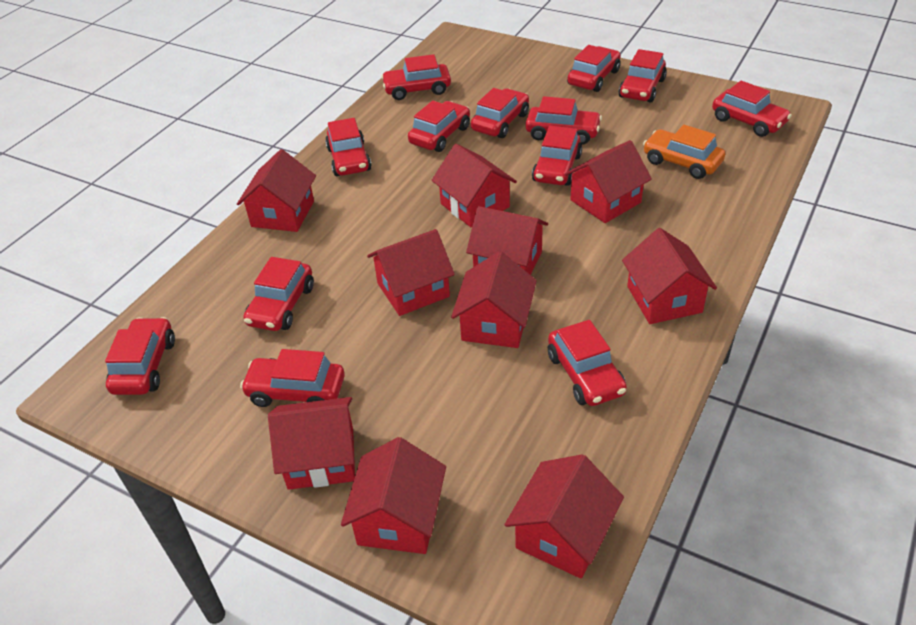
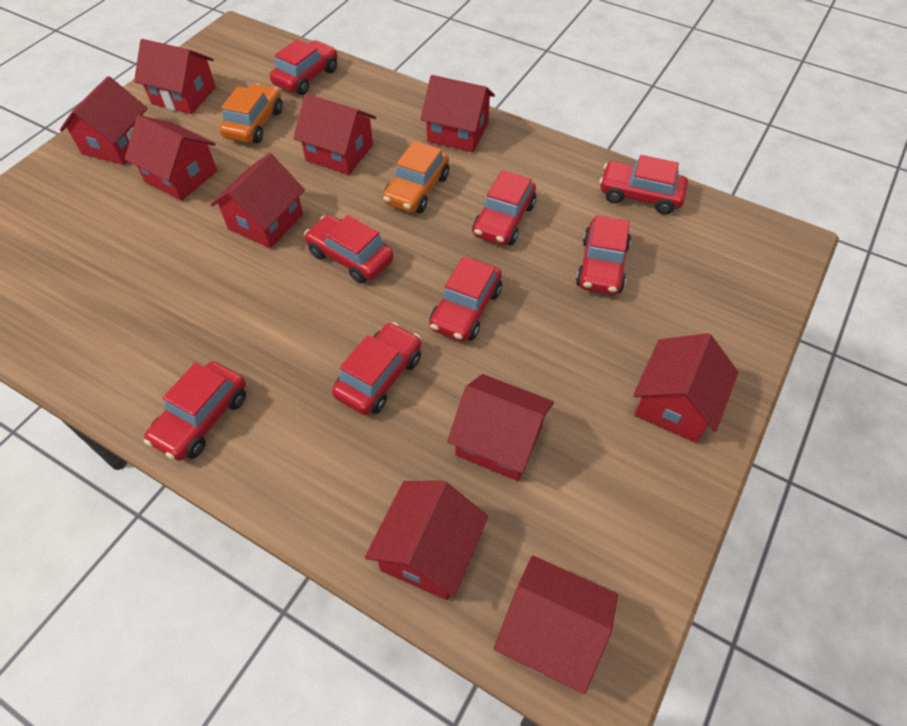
orange car: 1 -> 2
red car: 13 -> 8

